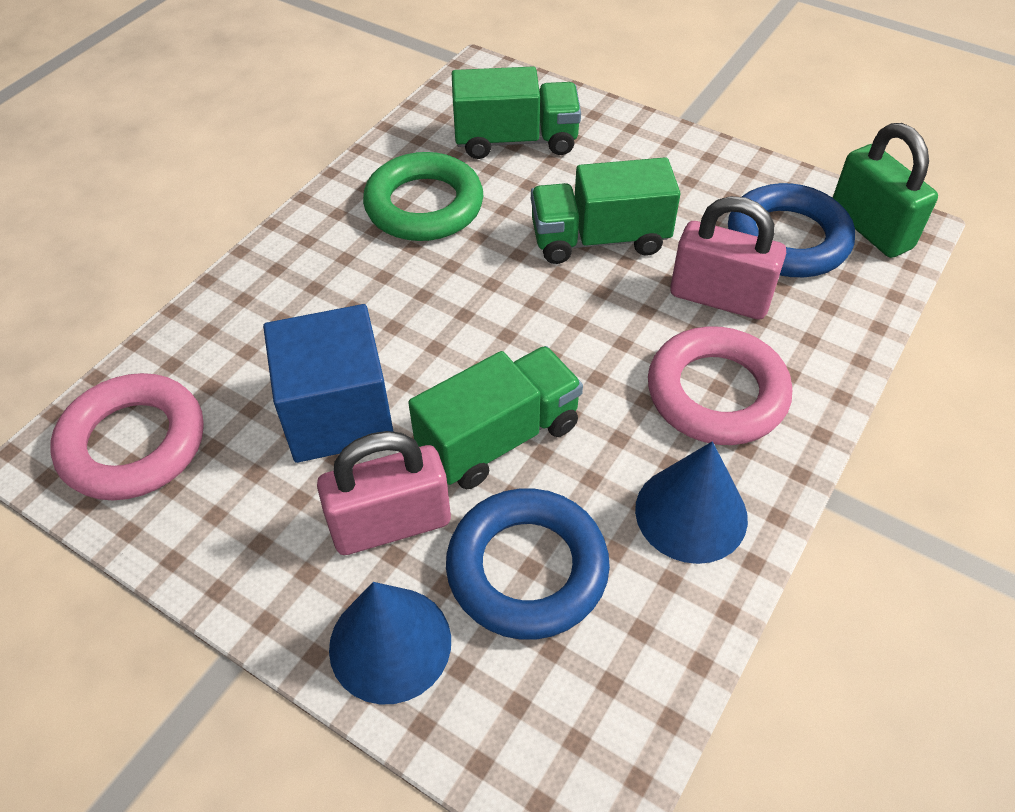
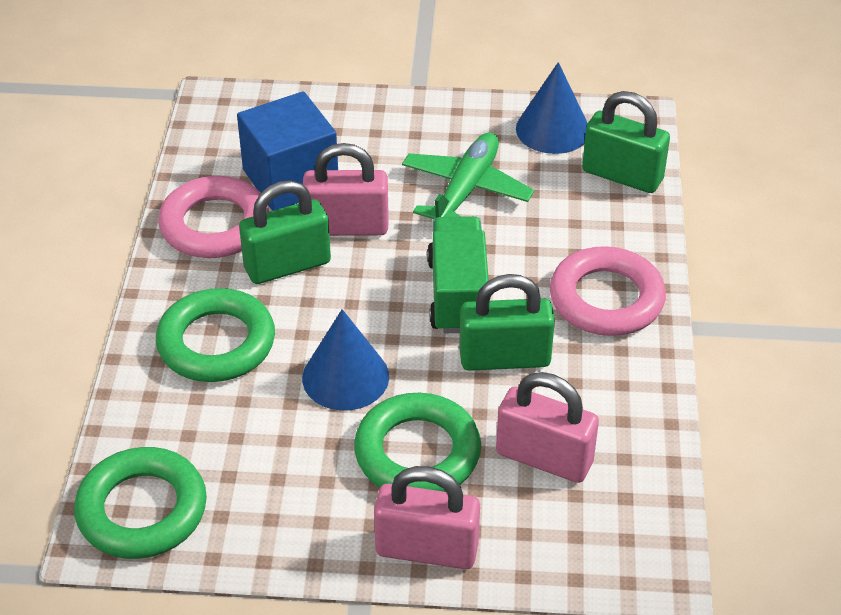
blue ring: 2 -> 0
green padlock: 1 -> 3
green plane: 0 -> 1
green ring: 1 -> 3
green truck: 3 -> 1
pink padlock: 2 -> 3

